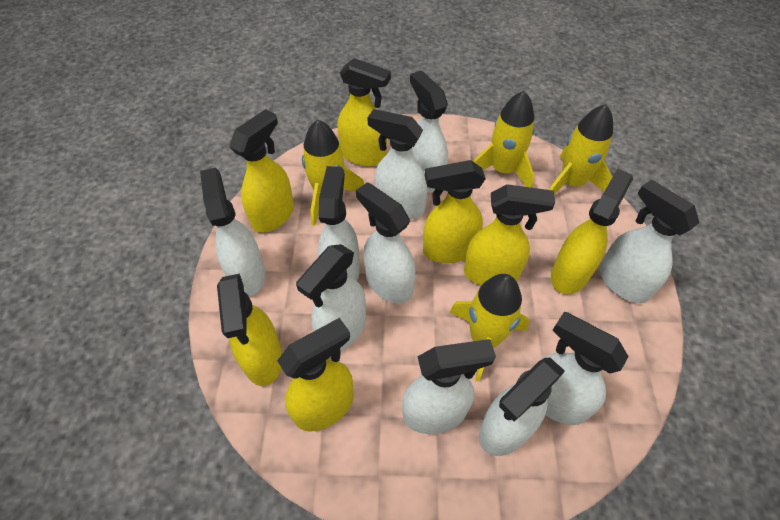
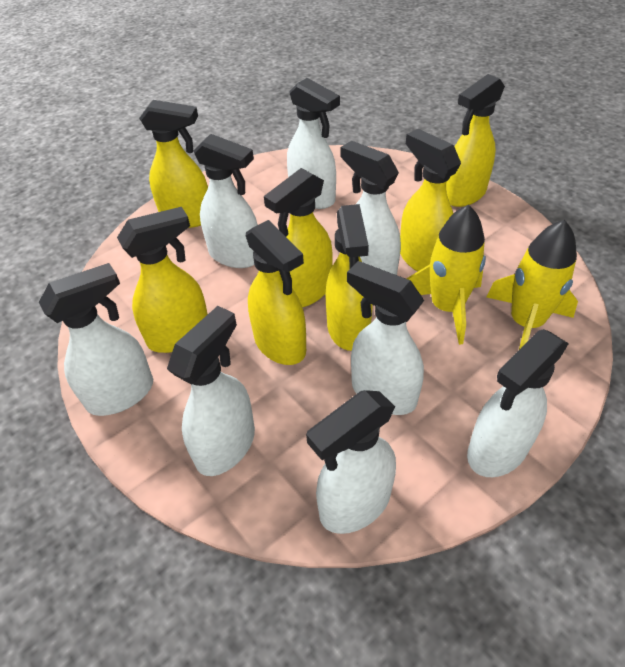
white spray bottle: 10 -> 8
yellow rocket: 4 -> 2

